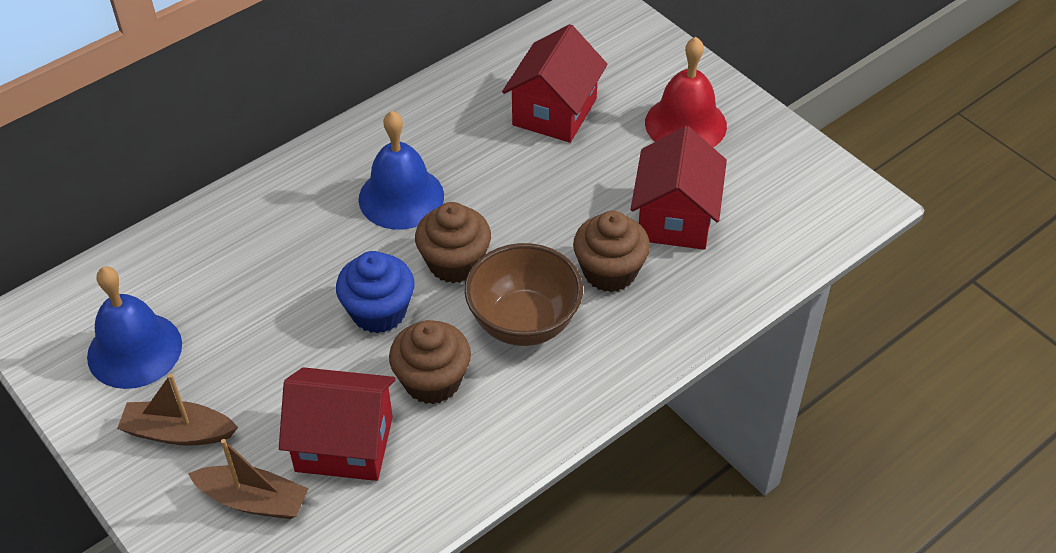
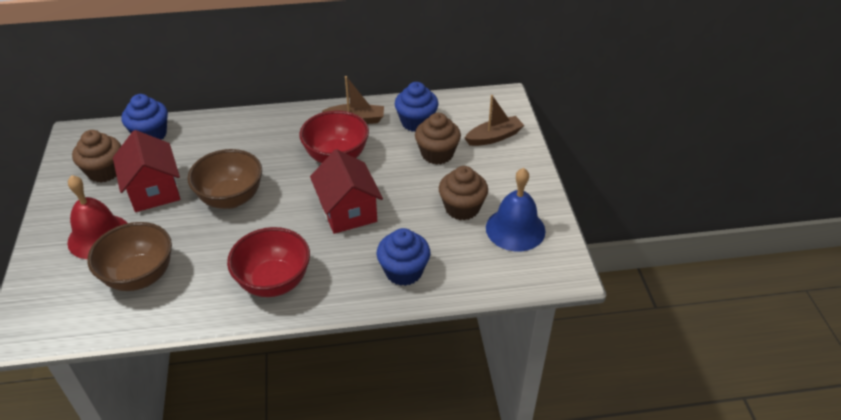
blue bell: 2 -> 1
blue cupcake: 1 -> 3
brown bowl: 1 -> 2
red bowl: 0 -> 2
red house: 3 -> 2

